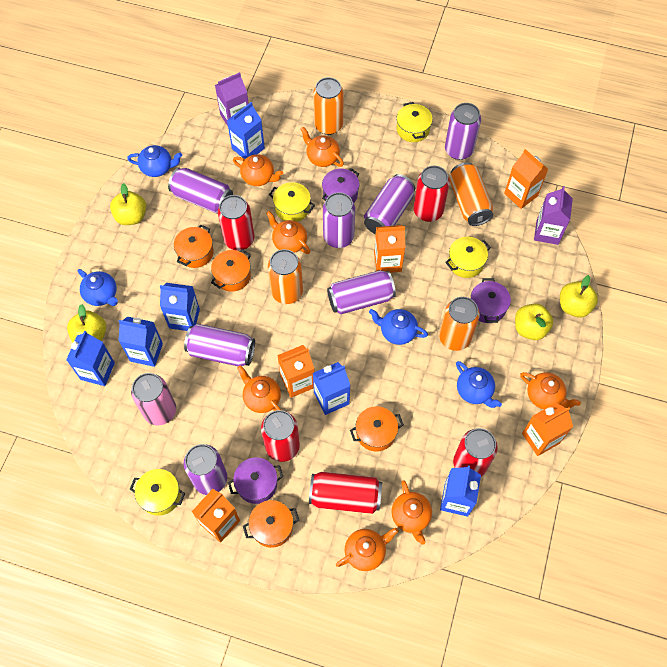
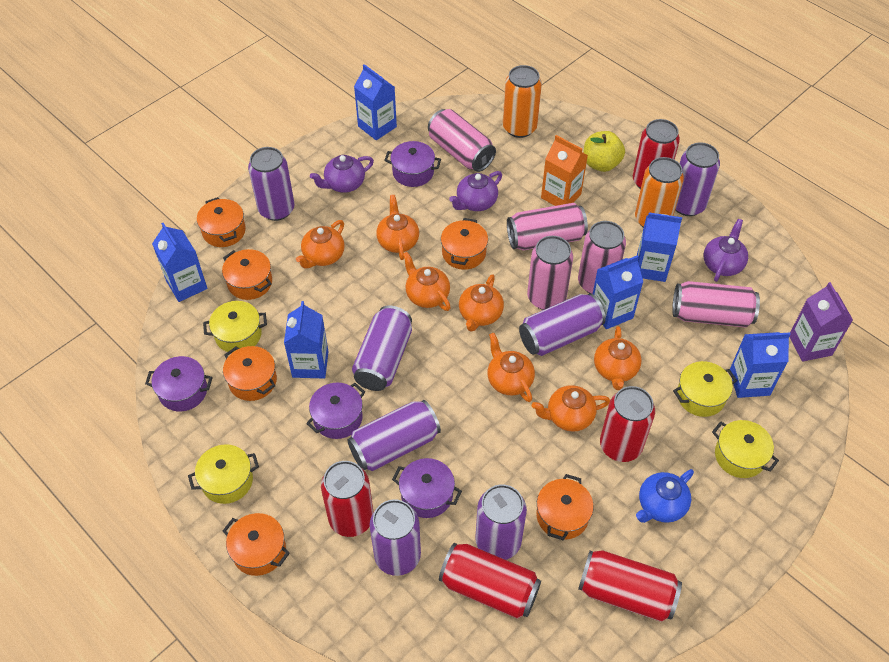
blue teapot: 4 -> 1
orange can: 4 -> 2
orange carton: 5 -> 1
orange pot: 4 -> 6
pink can: 1 -> 5
purple carton: 2 -> 1
purple pot: 3 -> 4
purple teapot: 0 -> 3
yellow apple: 4 -> 1

